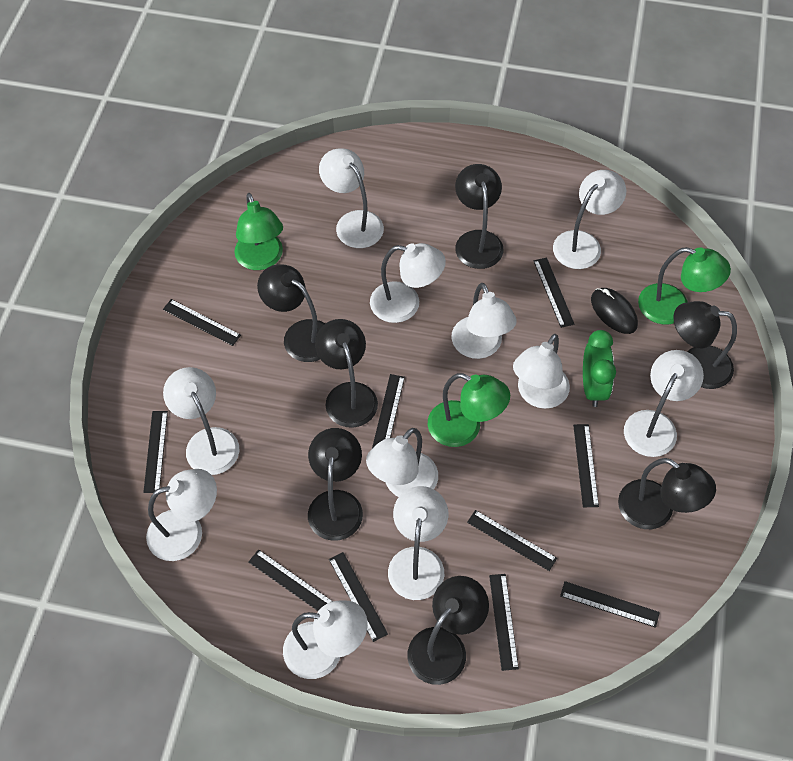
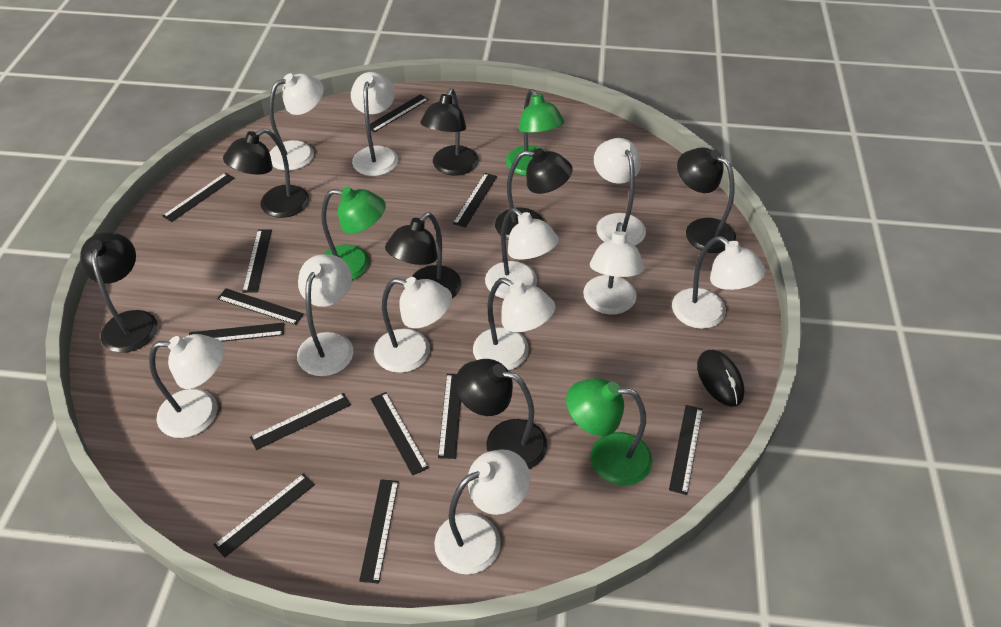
black ruler: 10 -> 12
green clock: 1 -> 0

